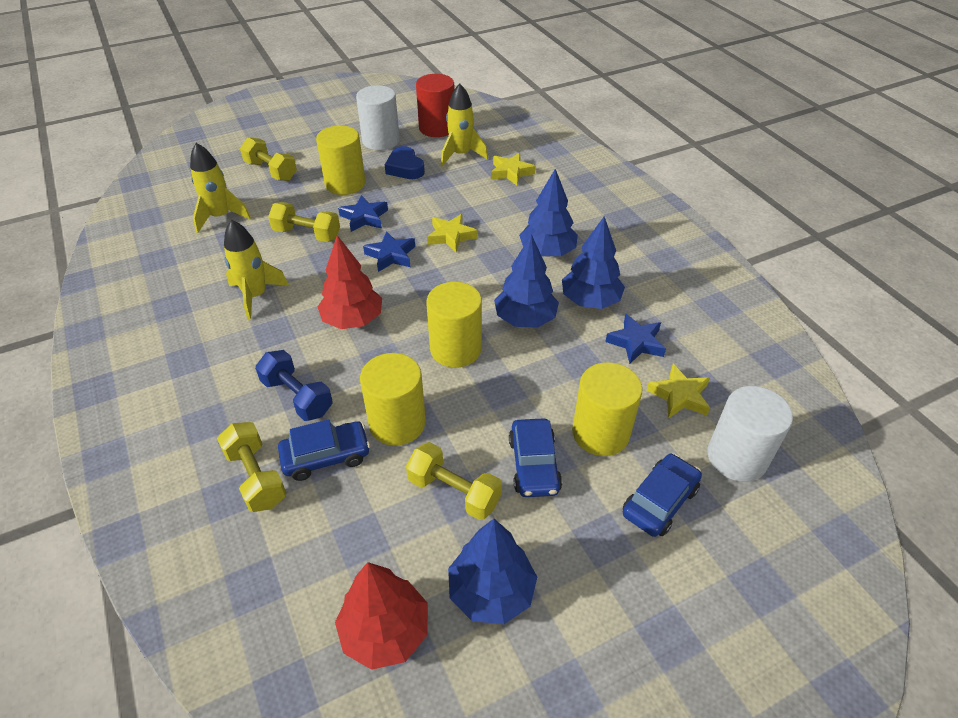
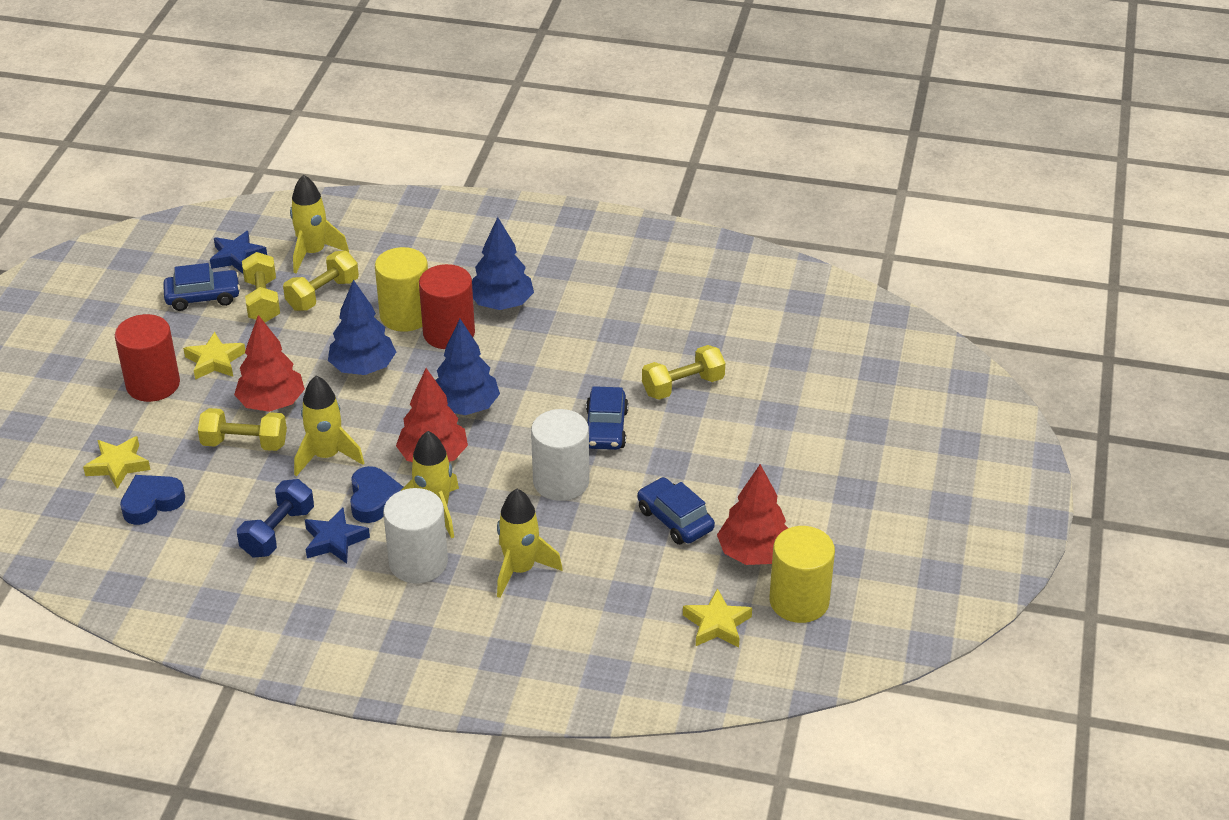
blue heart: 1 -> 2
blue star: 3 -> 2
blue tree: 4 -> 3
red cylinder: 1 -> 2
red tree: 2 -> 3
yellow cylinder: 4 -> 2
yellow rocket: 3 -> 4

